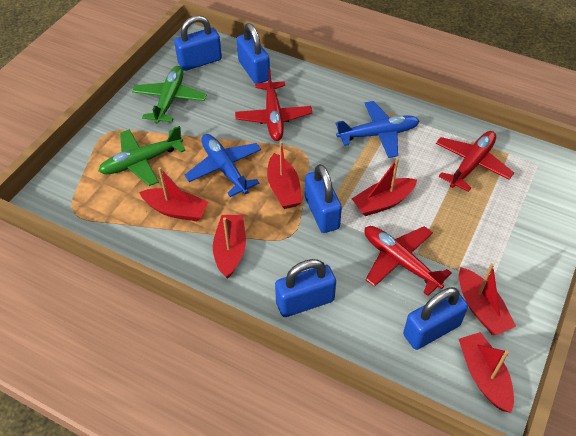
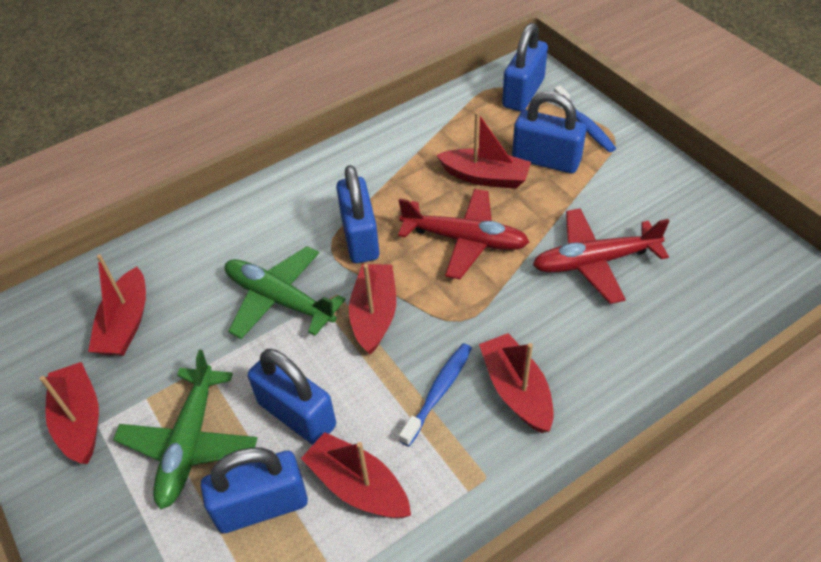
blue plane: 2 -> 0
blue toothbrush: 0 -> 2
red plane: 3 -> 2

